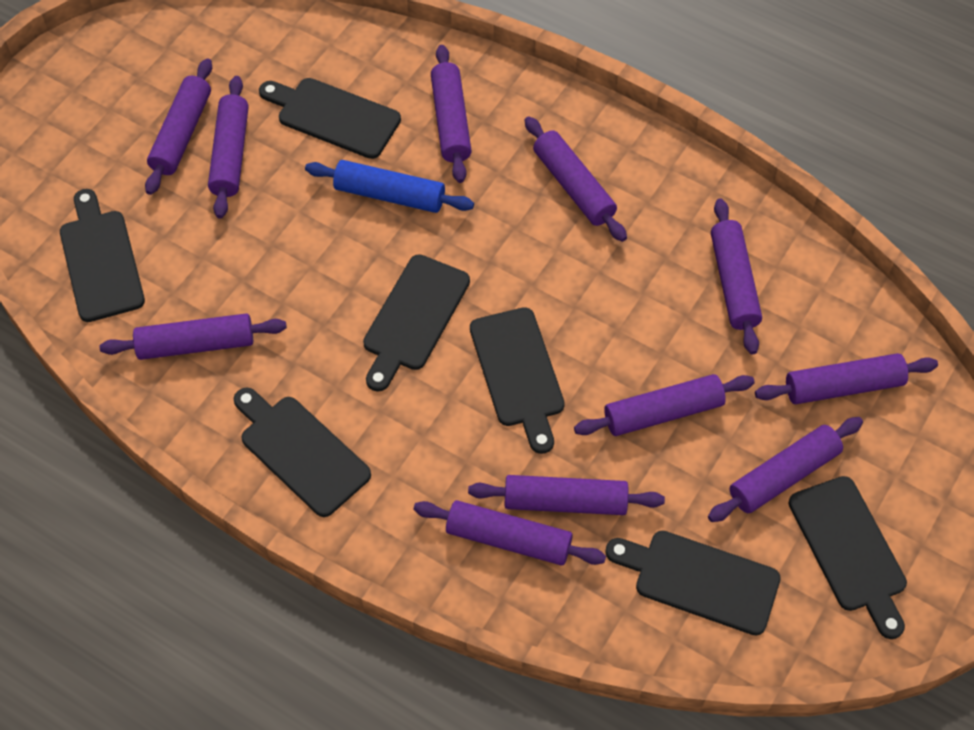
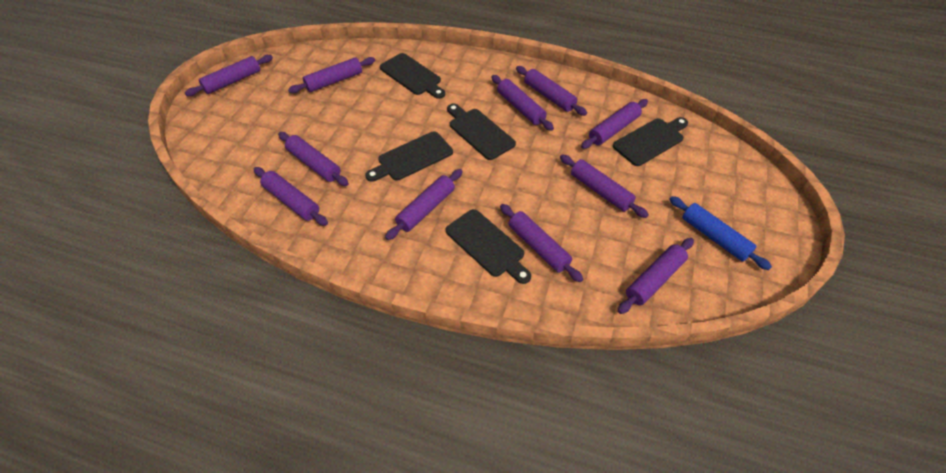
black cutting board: 7 -> 5

